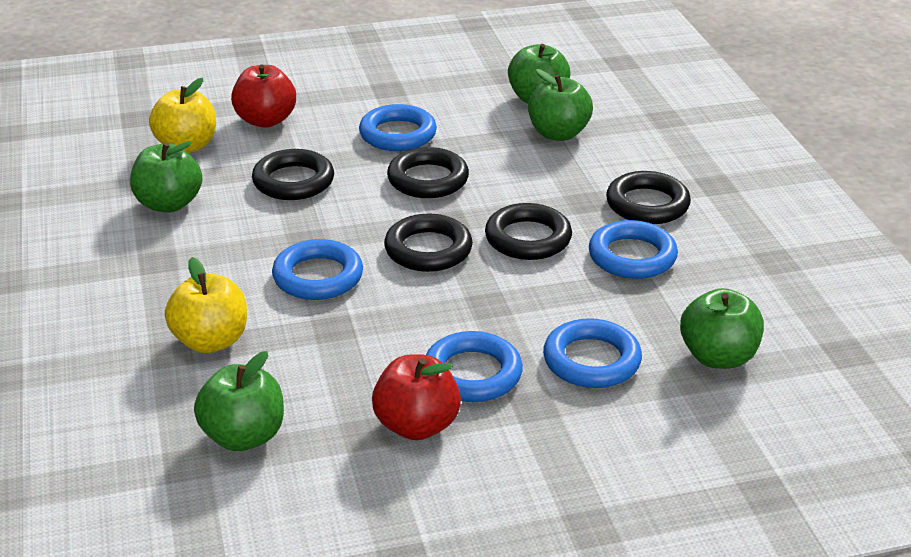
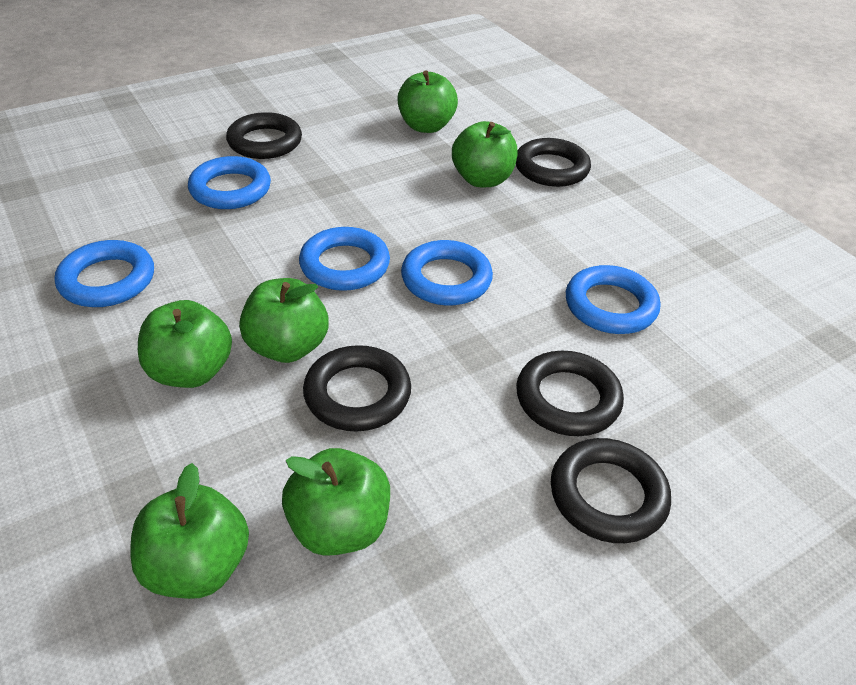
green apple: 5 -> 6
red apple: 2 -> 0
yellow apple: 2 -> 0

